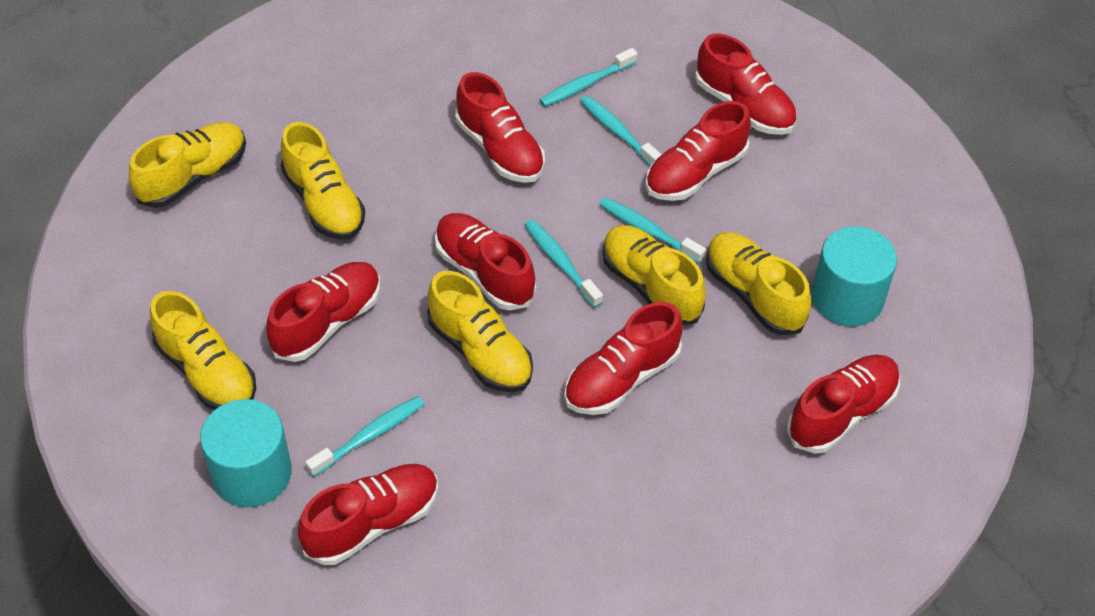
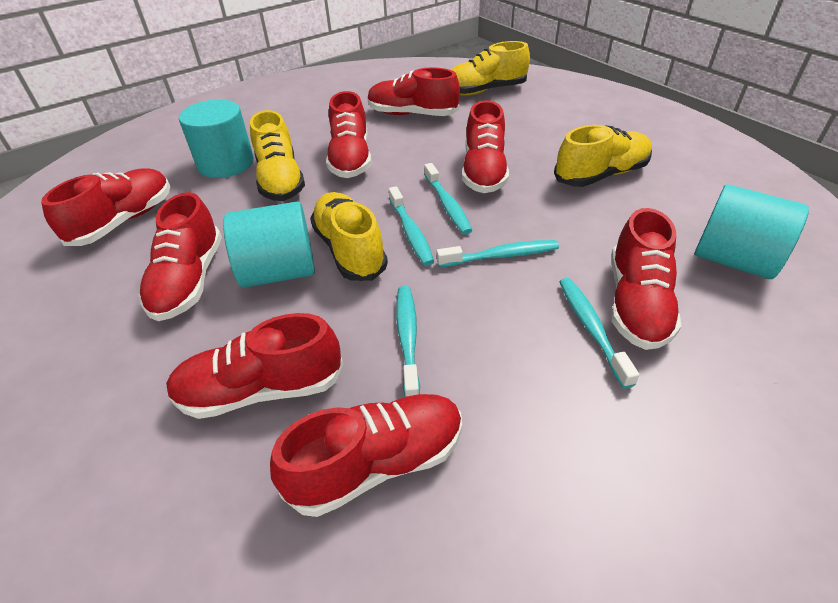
turquoise cylinder: 2 -> 3
yellow shoe: 6 -> 4

